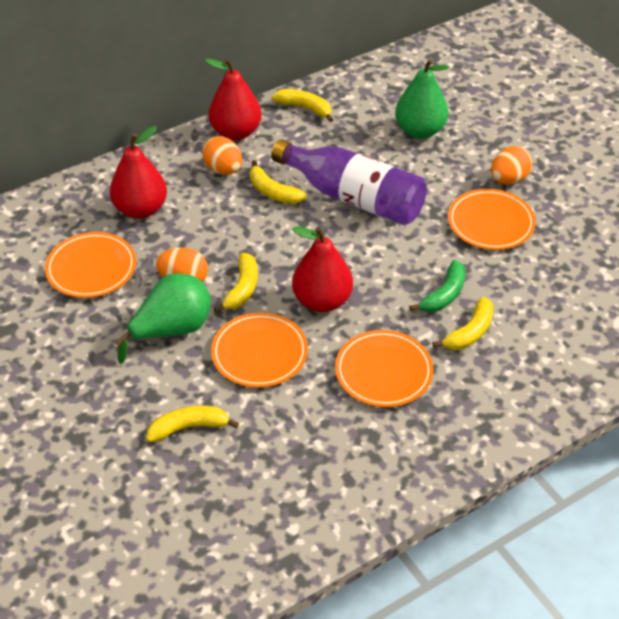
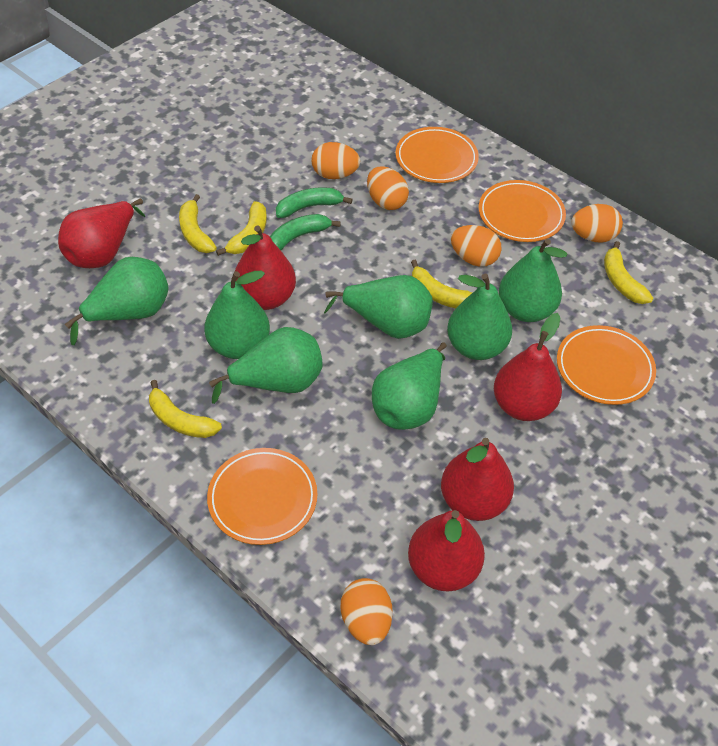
green banana: 1 -> 2
green pear: 2 -> 7
orange egg: 3 -> 5
purple bottle: 1 -> 0
red pear: 3 -> 5

